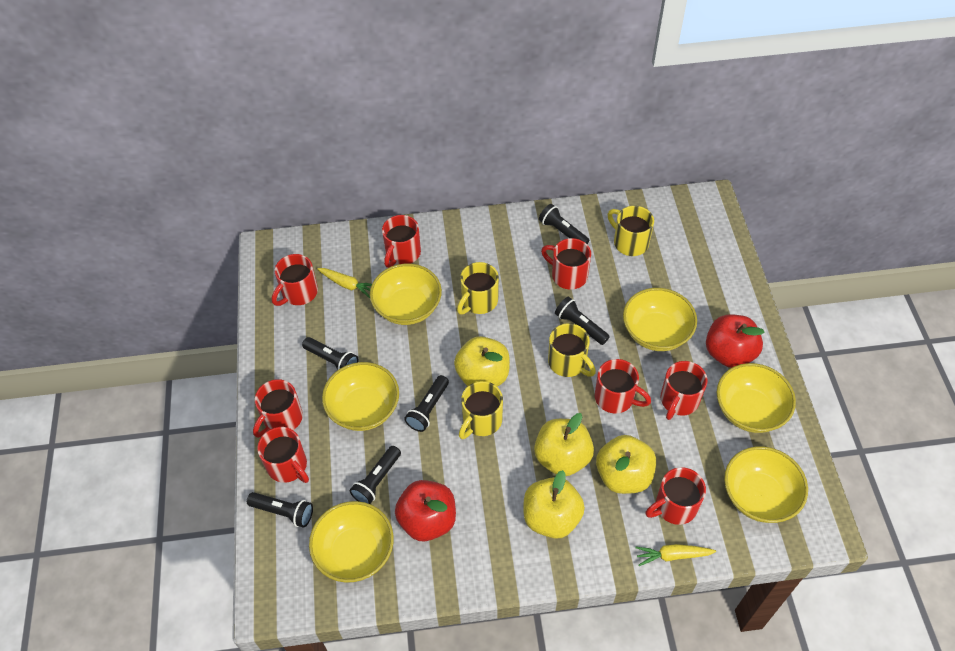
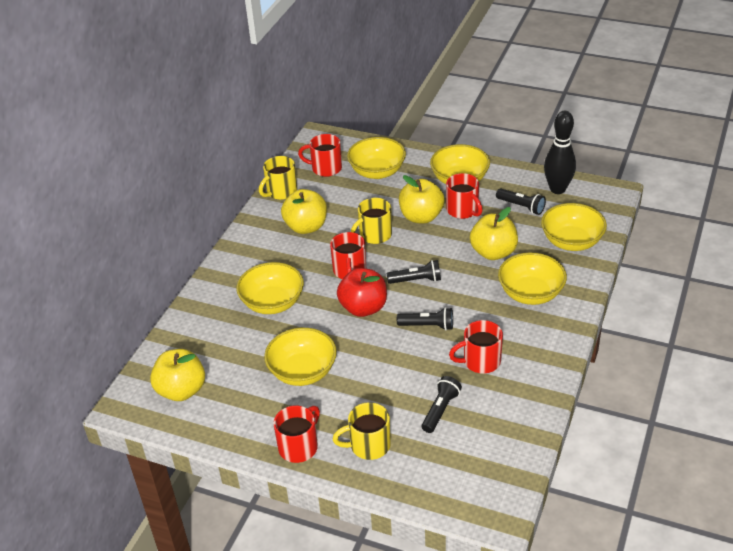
black bowling pin: 0 -> 1
black flashlight: 6 -> 4
red apple: 2 -> 1
red mug: 8 -> 5
yellow carrot: 2 -> 0
yellow mug: 4 -> 3

